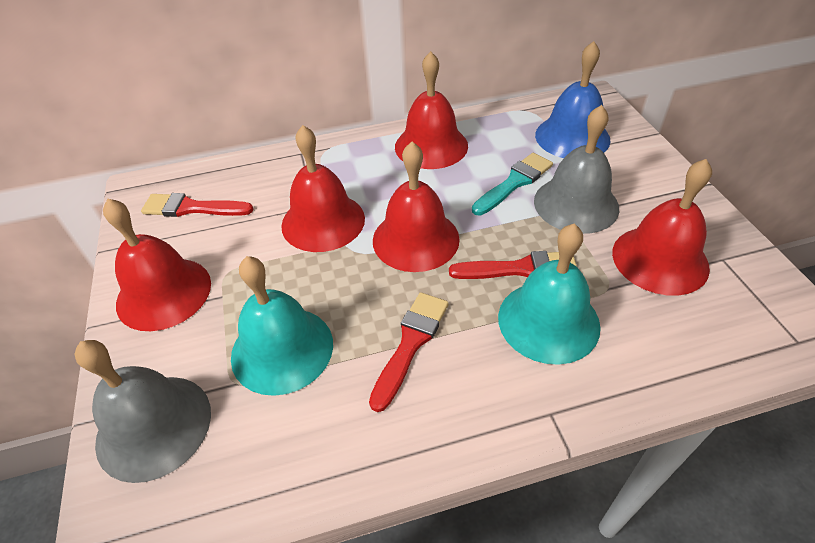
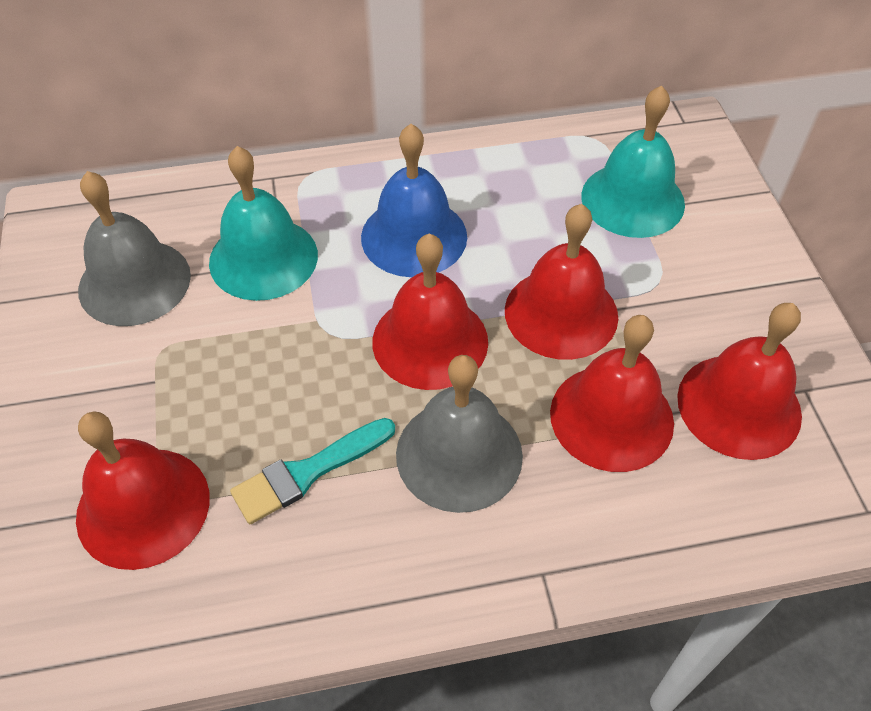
red brush: 3 -> 0

